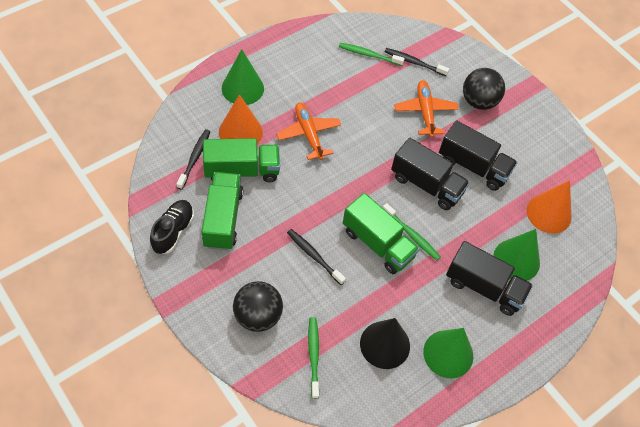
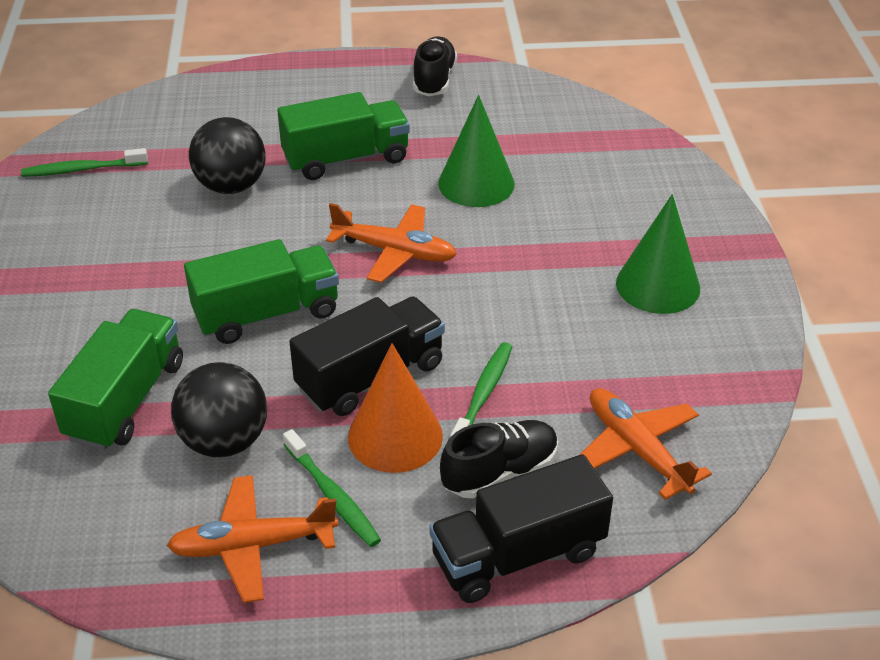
black cone: 1 -> 0
black shoe: 1 -> 2
black toothbrush: 3 -> 0
black truck: 3 -> 2
green cone: 3 -> 2
orange cone: 2 -> 1
orange plane: 2 -> 3

